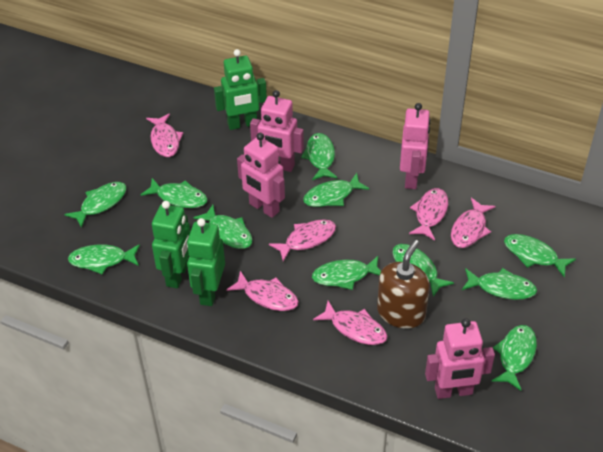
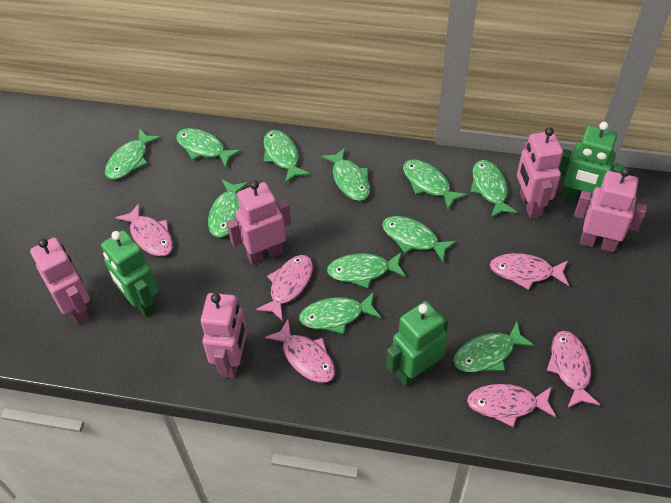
brown soap dispenser: 1 -> 0
pink robot: 4 -> 5

